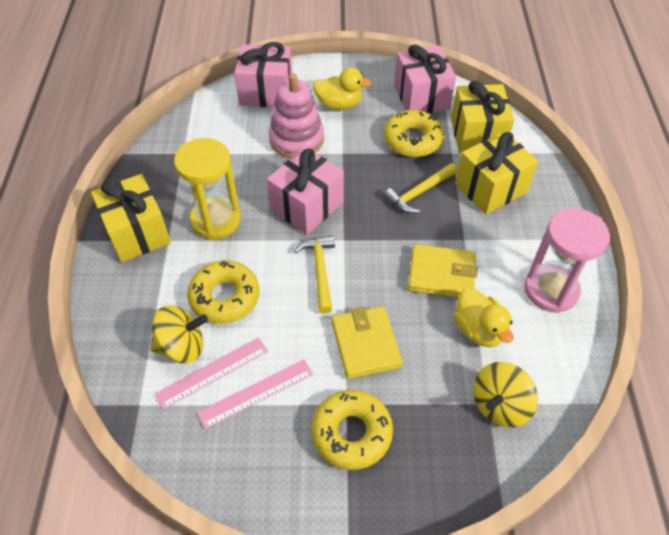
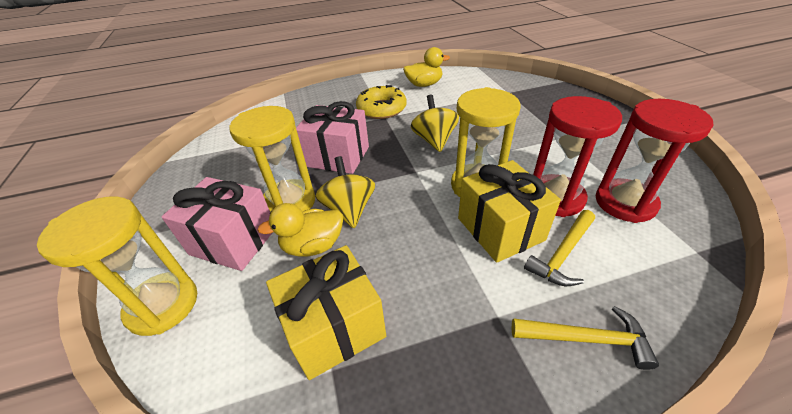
pink gift: 3 -> 2
pink hourglass: 1 -> 0
pink ruler: 2 -> 0
pink stacking toy: 1 -> 0
red hourglass: 0 -> 2
yellow donut: 3 -> 1
yellow gift: 3 -> 2
yellow hourglass: 1 -> 3
yellow wallet: 2 -> 0

